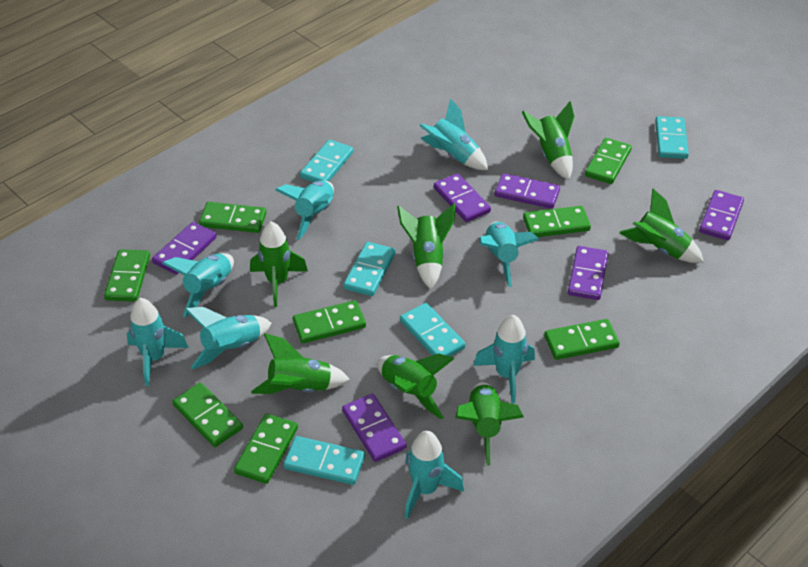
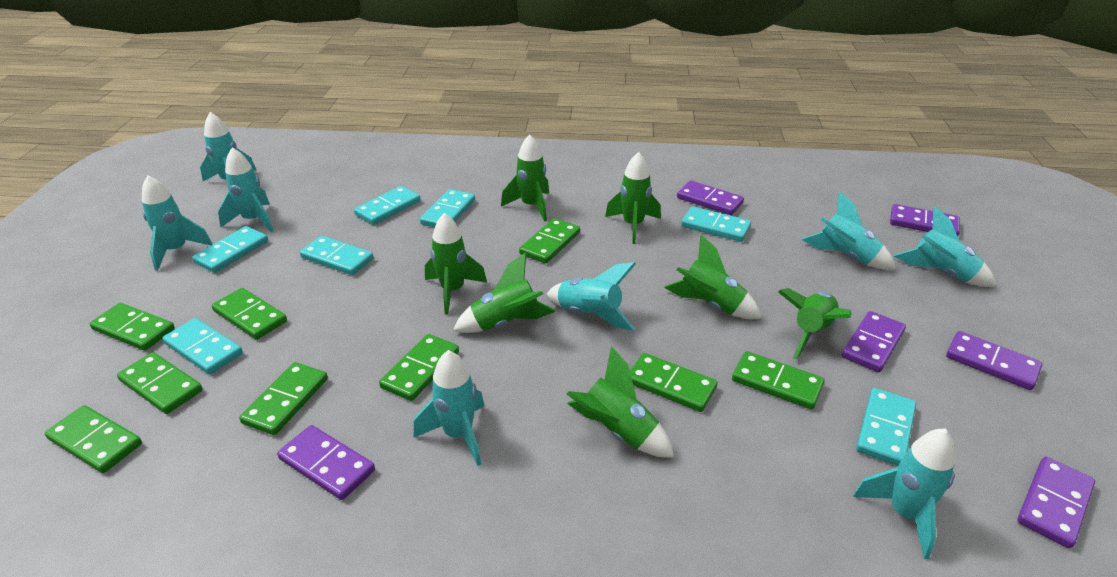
green domino: 8 -> 9
turquoise domino: 5 -> 7

